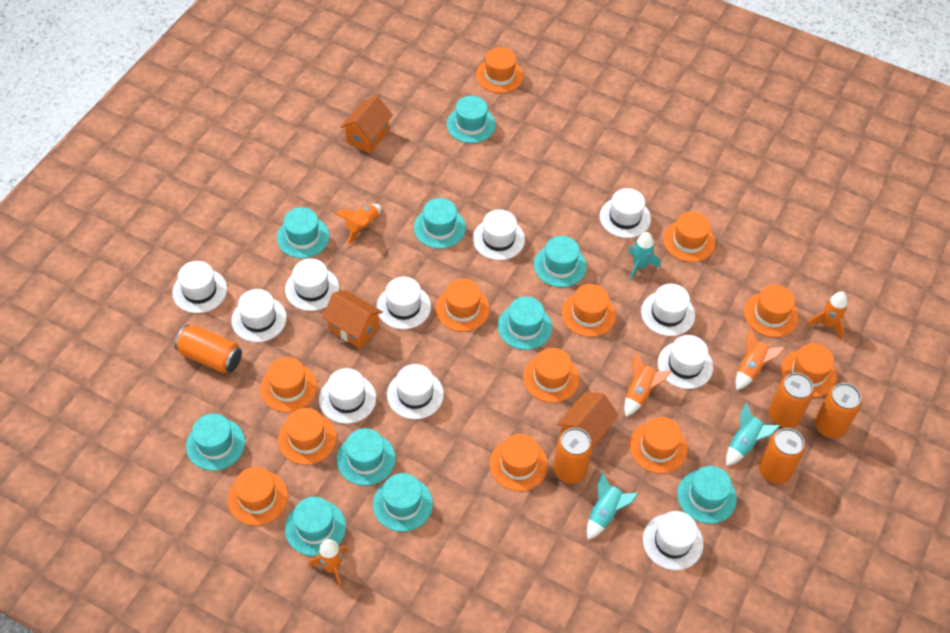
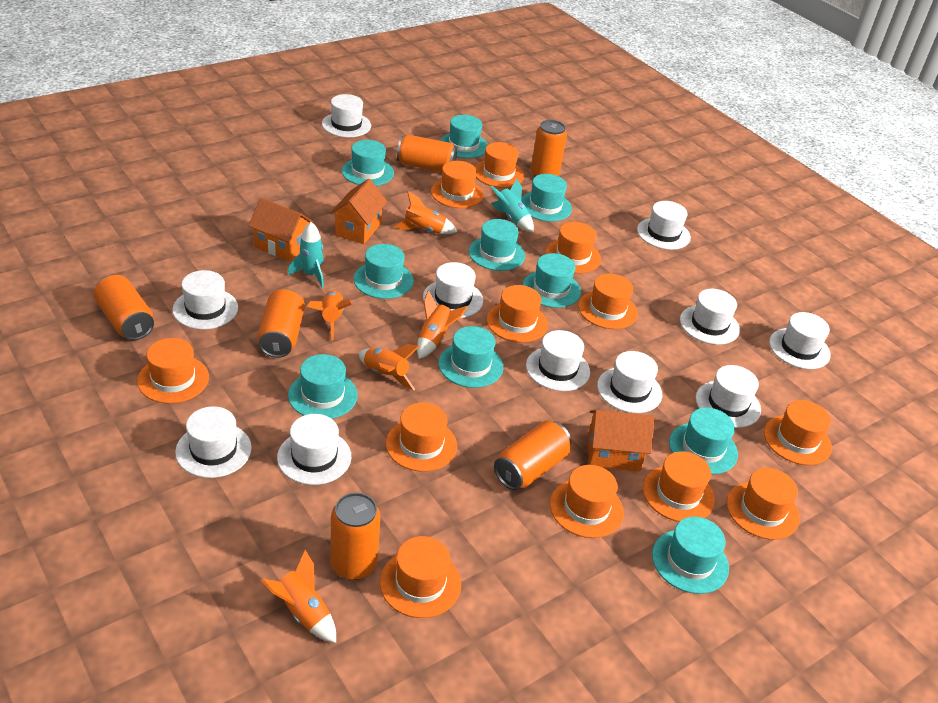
orange can: 5 -> 6
turquoise rocket: 3 -> 2

